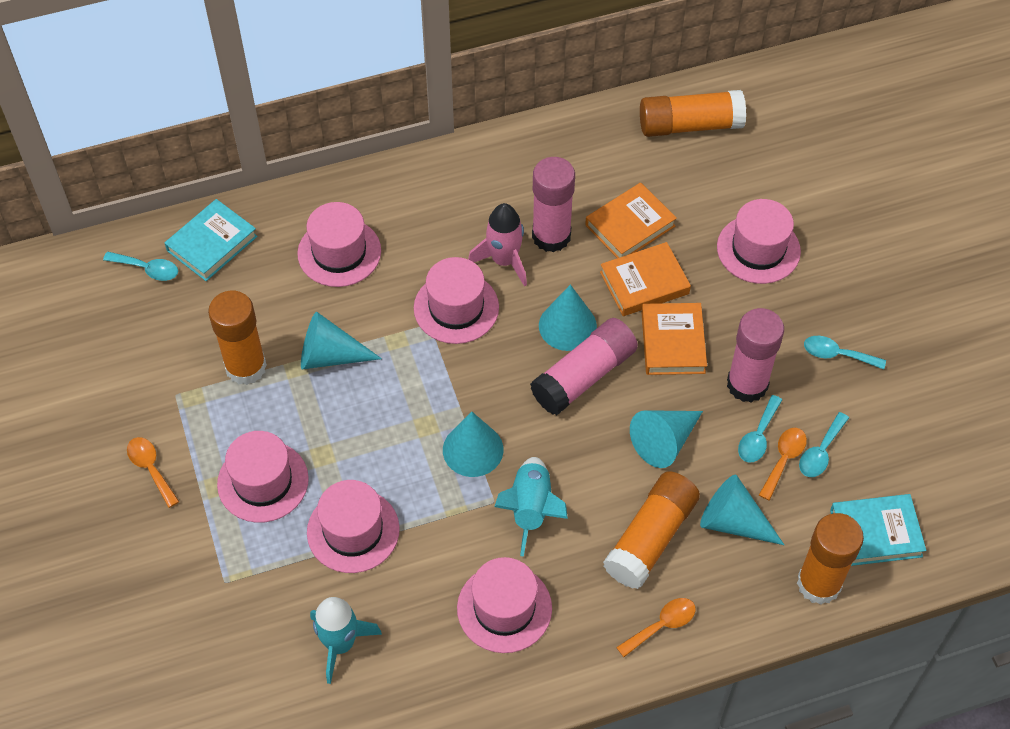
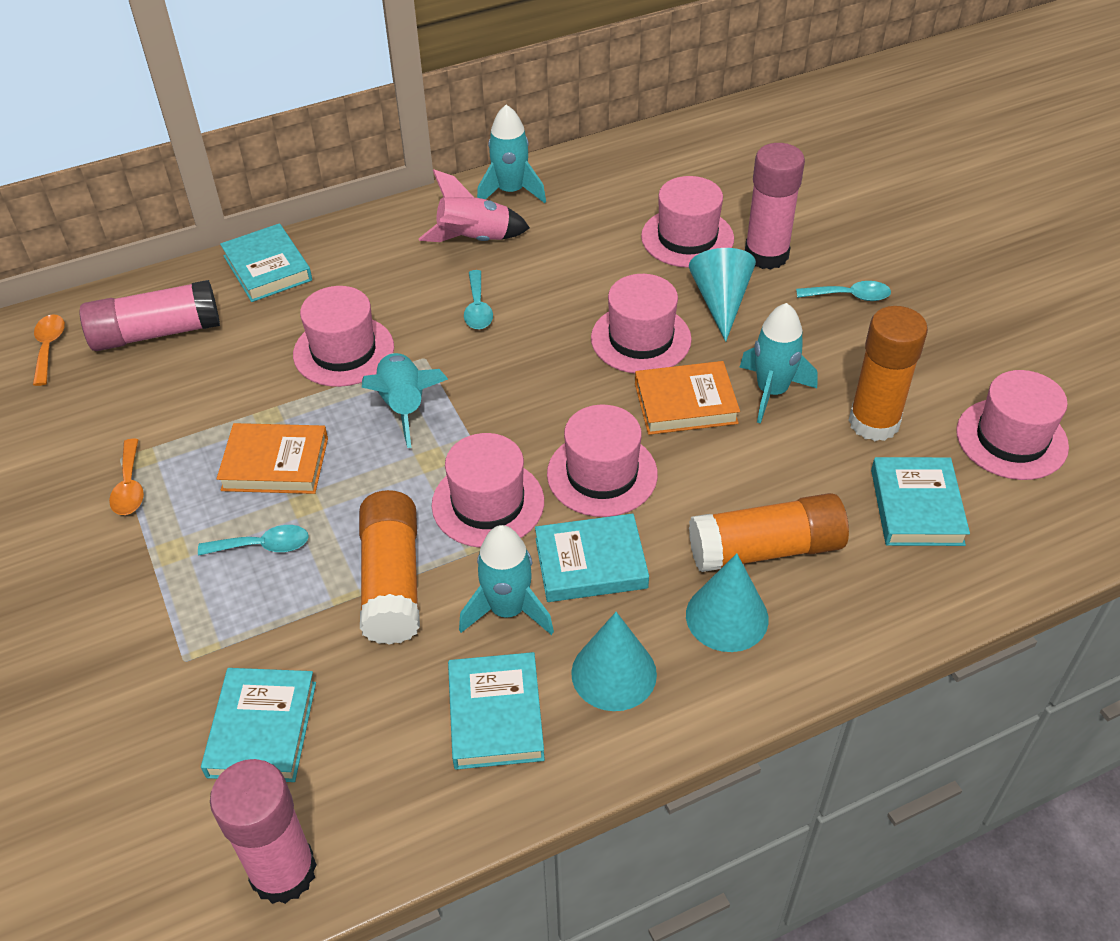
orange book: 3 -> 2
orange glue stick: 4 -> 3
orange spoon: 3 -> 2
turquoise book: 2 -> 5
turquoise cone: 5 -> 3
turquoise rocket: 2 -> 4
turquoise spoon: 4 -> 3

